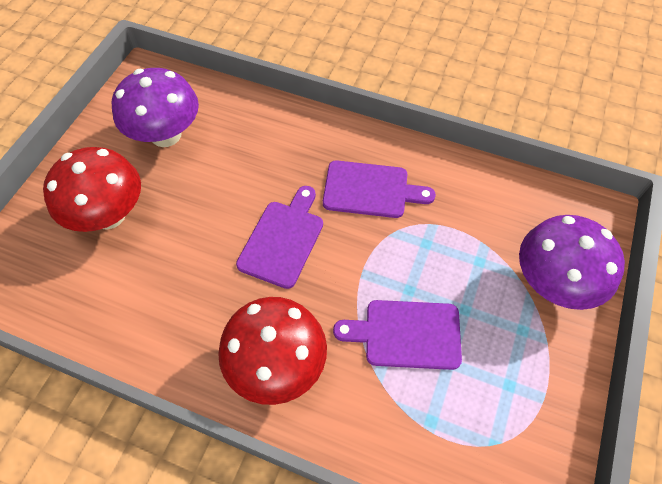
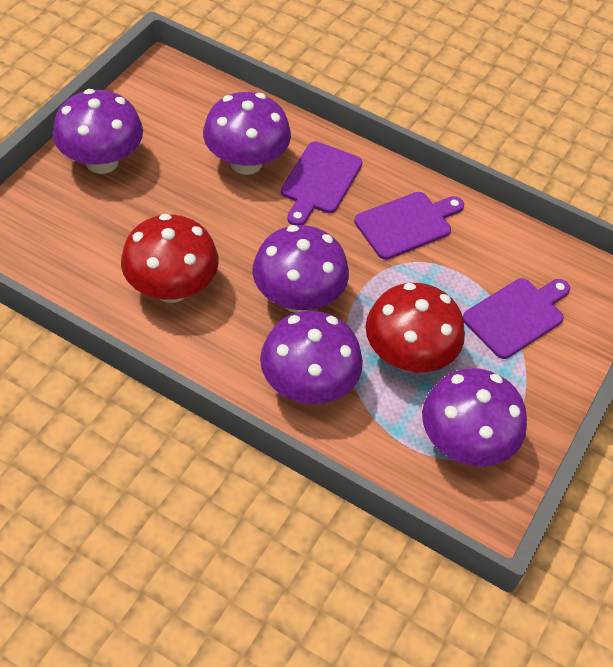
purple mushroom: 2 -> 5

